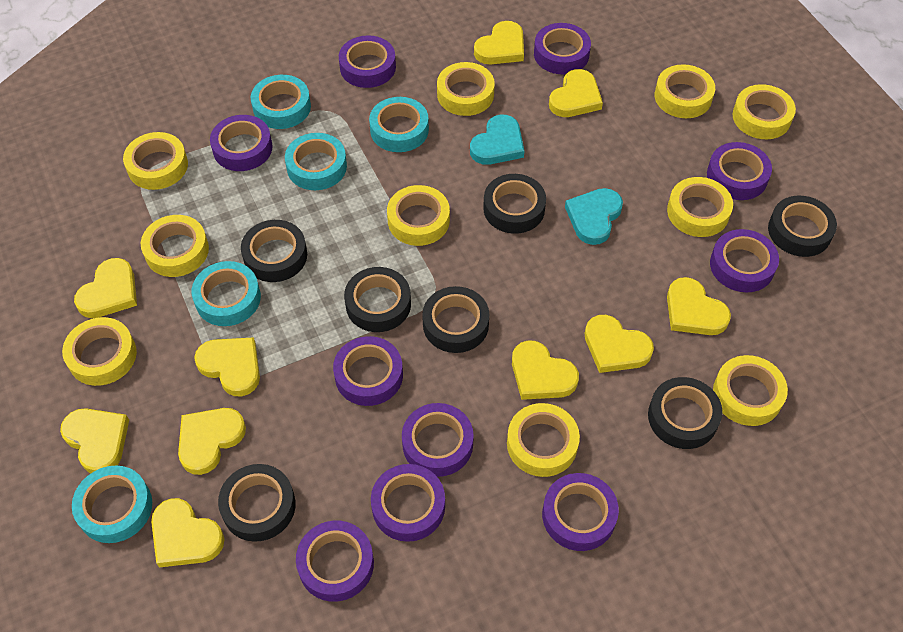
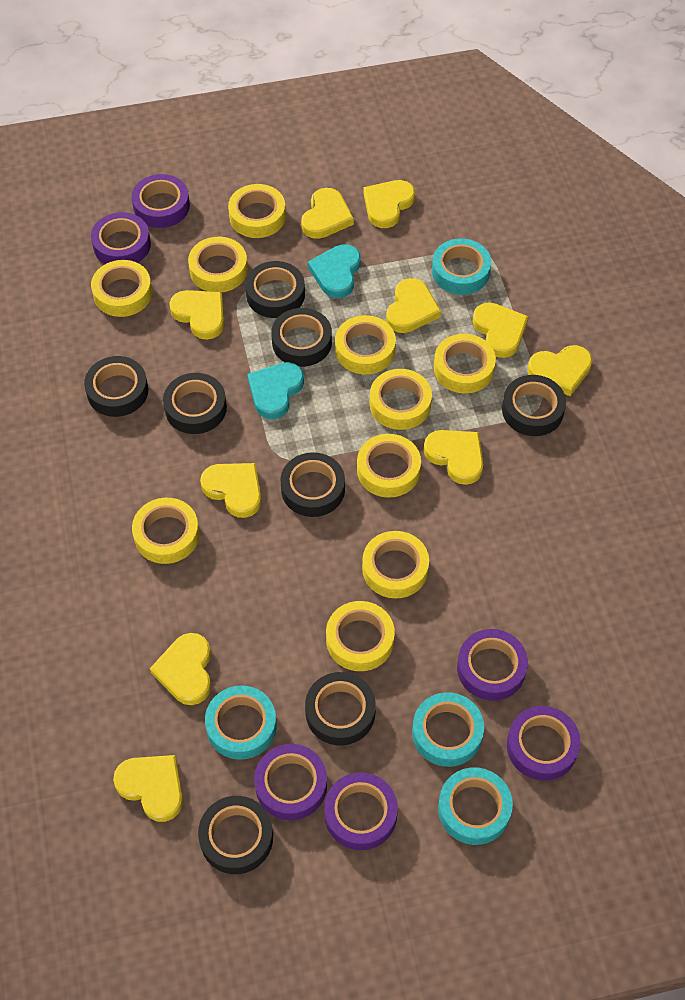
black tape: 7 -> 8
purple tape: 10 -> 6
turquoise tape: 5 -> 4

